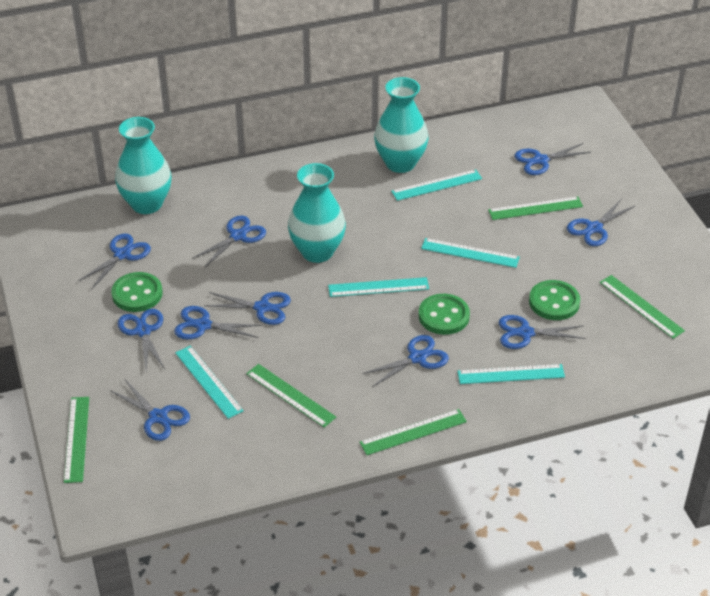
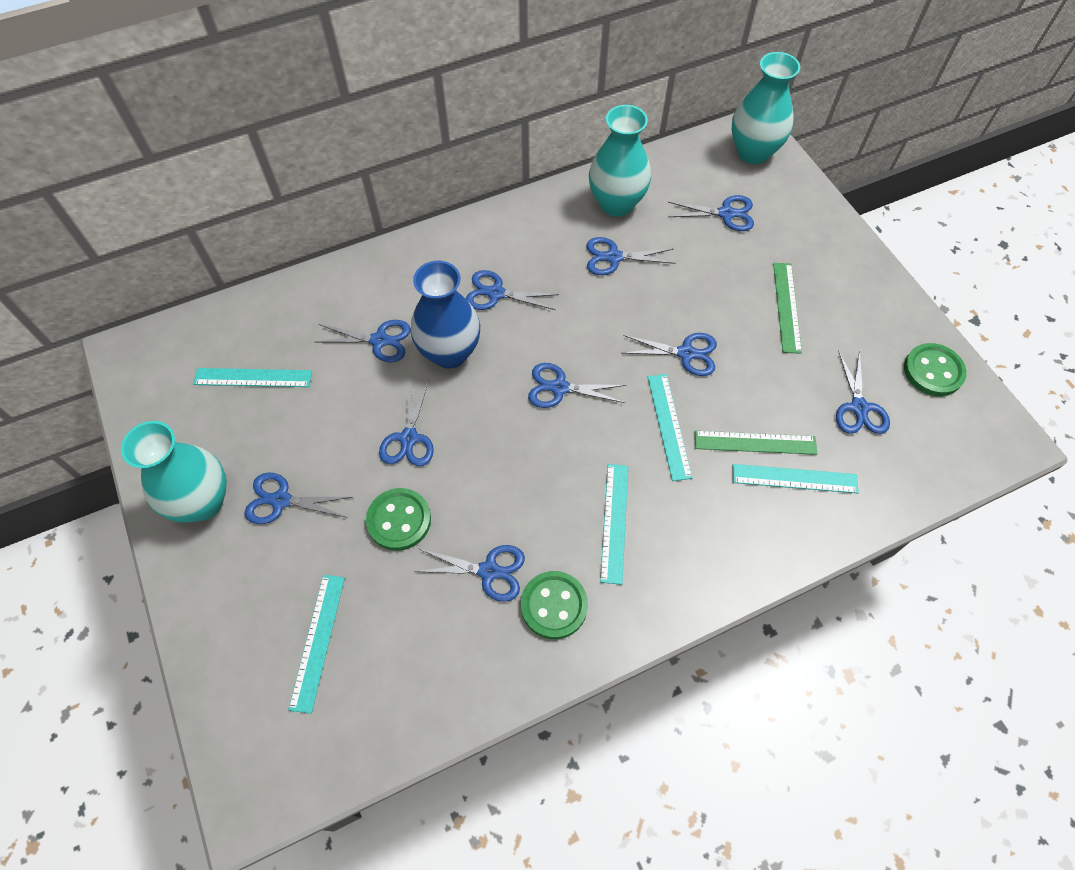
blue vase: 0 -> 1
green ruler: 5 -> 2

